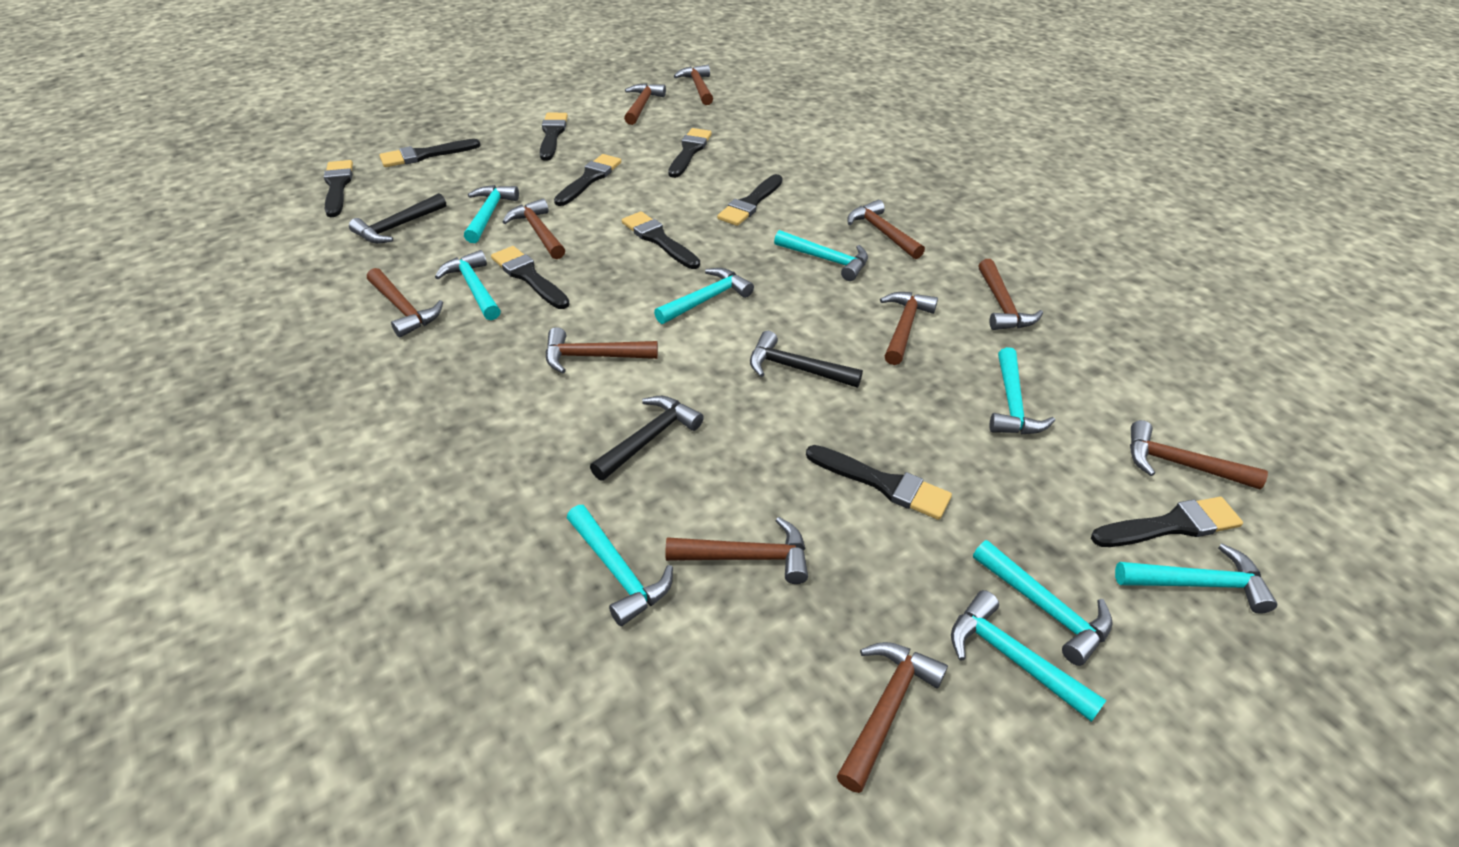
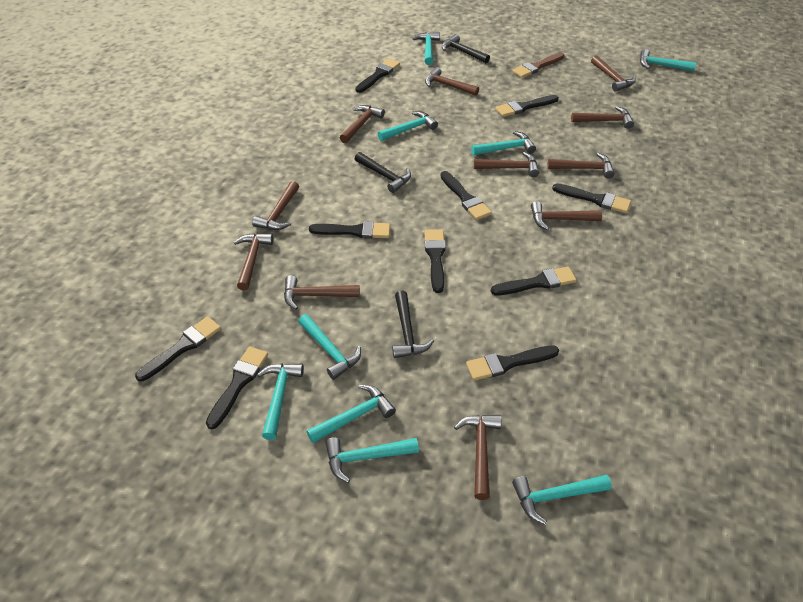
brown brush: 0 -> 1

